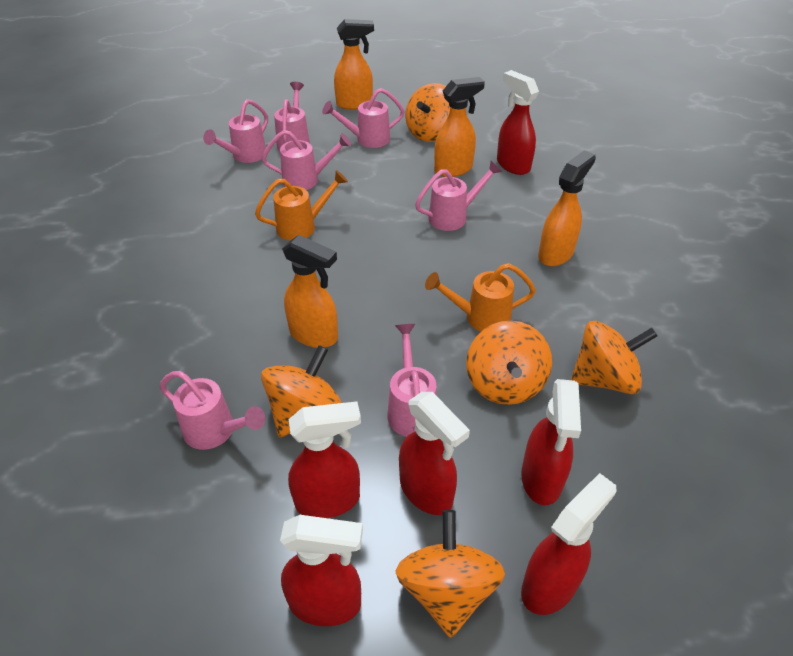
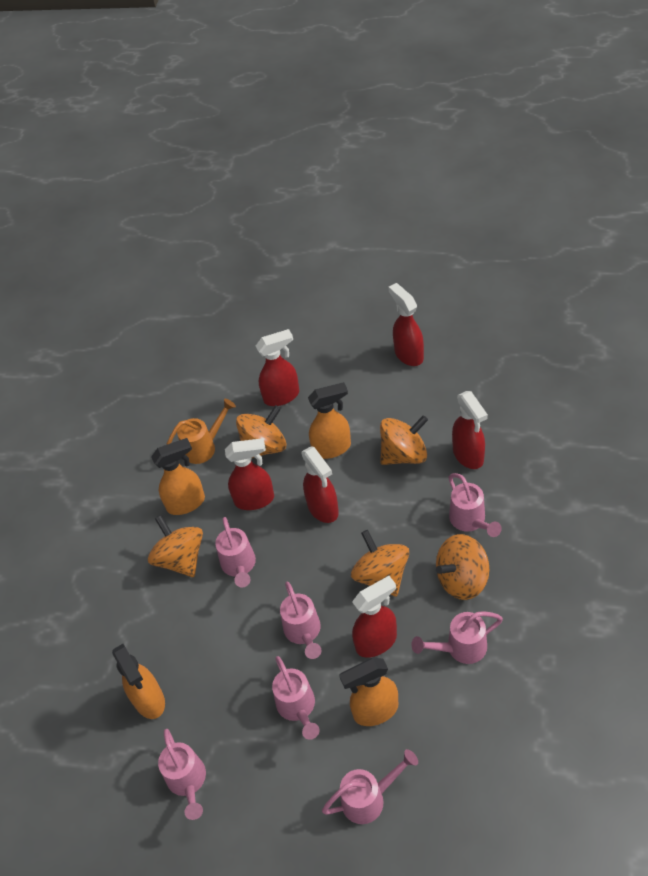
orange watering can: 2 -> 1

